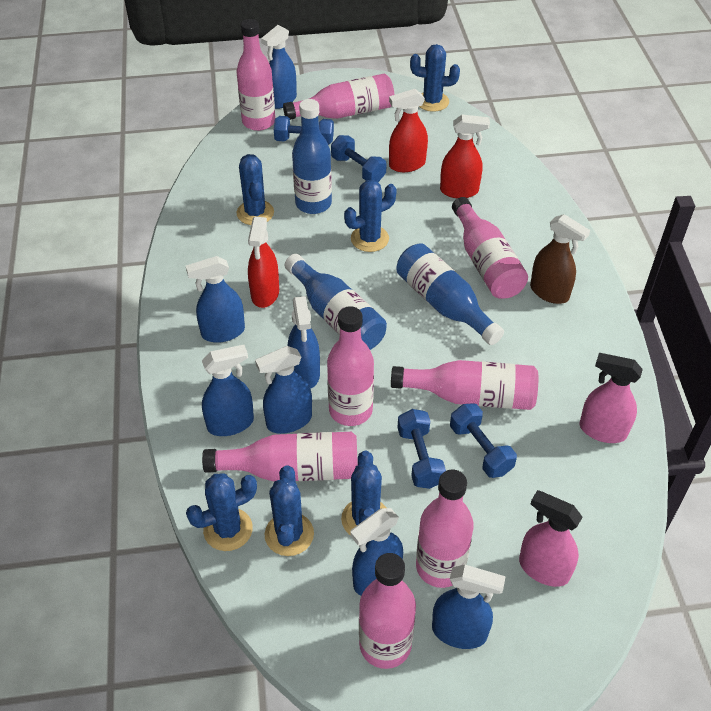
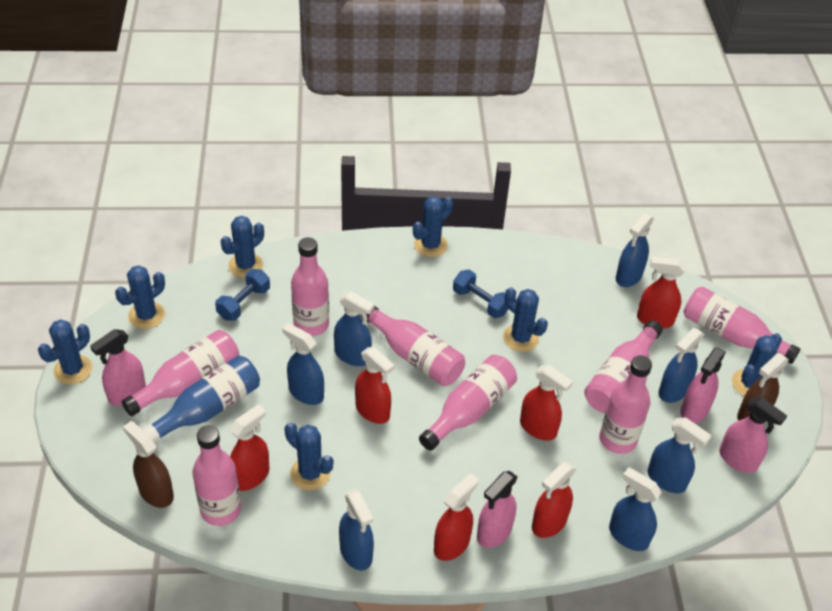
blue bottle: 3 -> 1
blue cactus: 6 -> 7
blue dumbbell: 4 -> 2
brown spray bottle: 1 -> 2
pink spray bottle: 2 -> 4
red spray bottle: 3 -> 6

